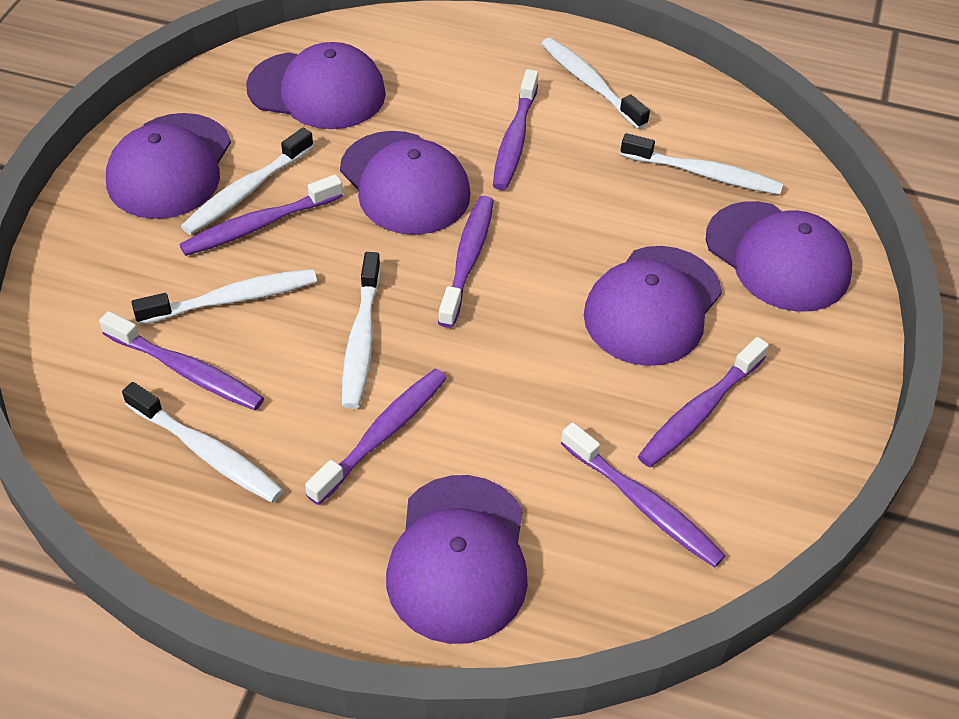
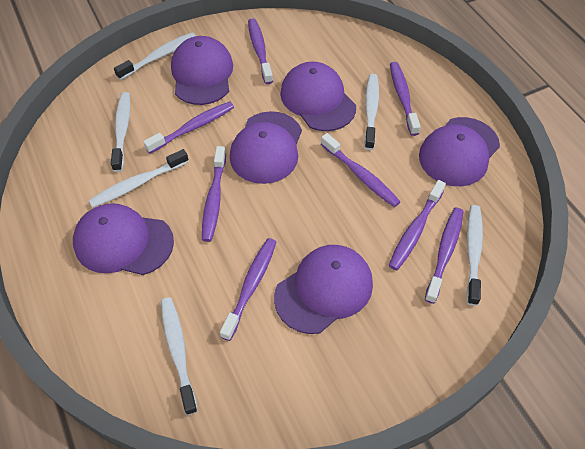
purple toothbrush: 7 -> 8

